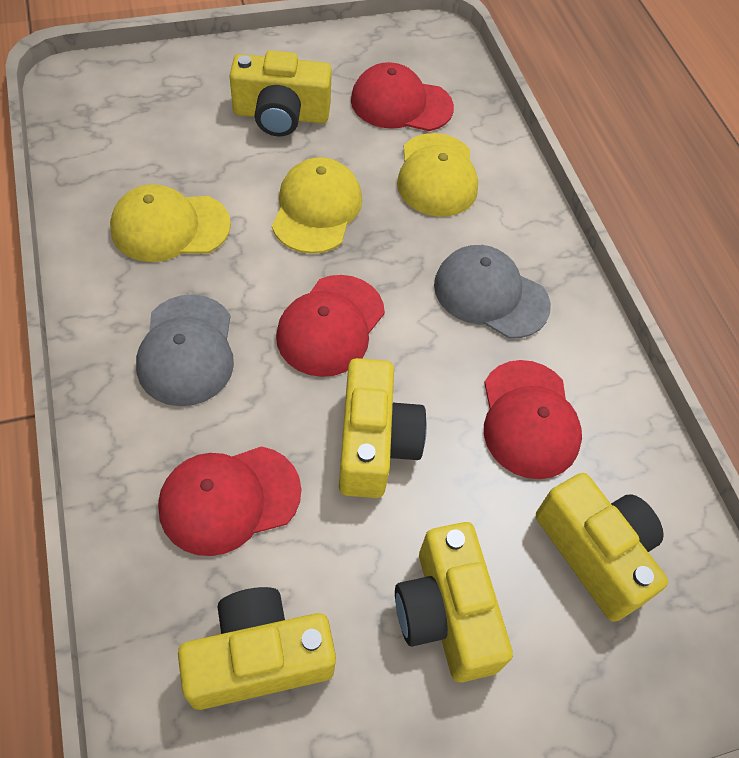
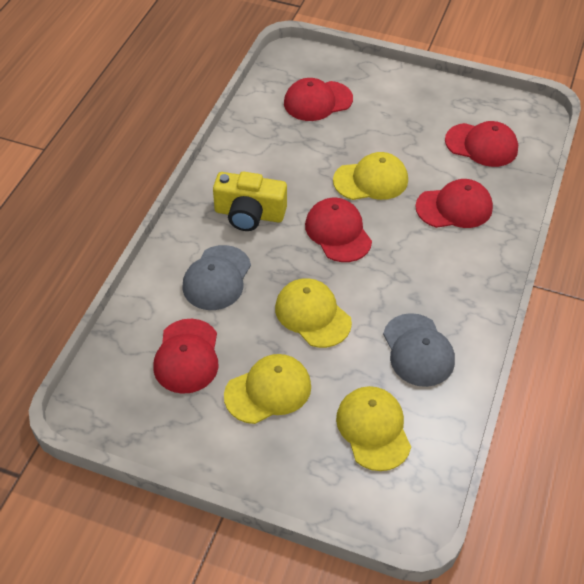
red cap: 4 -> 5
yellow camera: 5 -> 1
yellow cap: 3 -> 4

